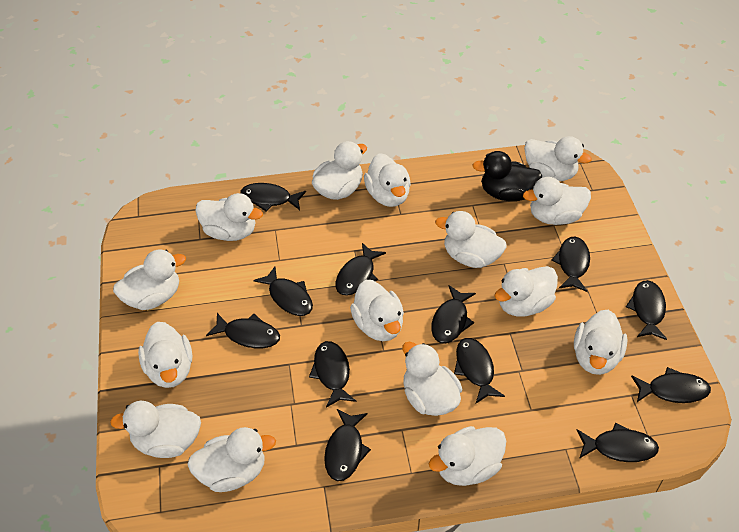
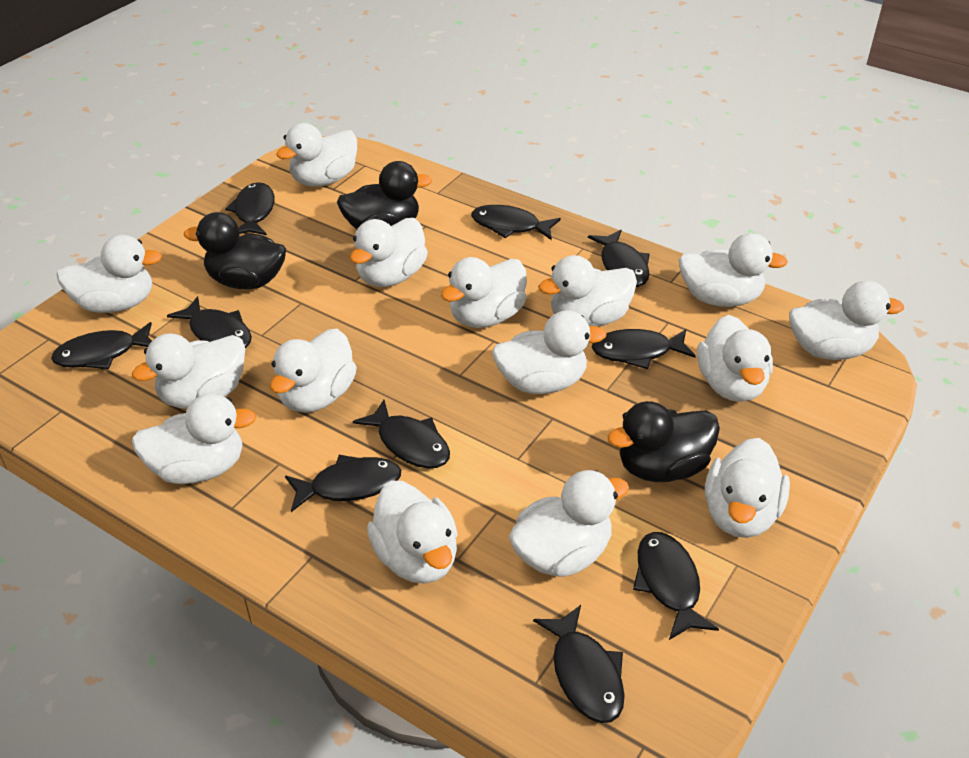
black duck: 1 -> 3
black fish: 12 -> 10

